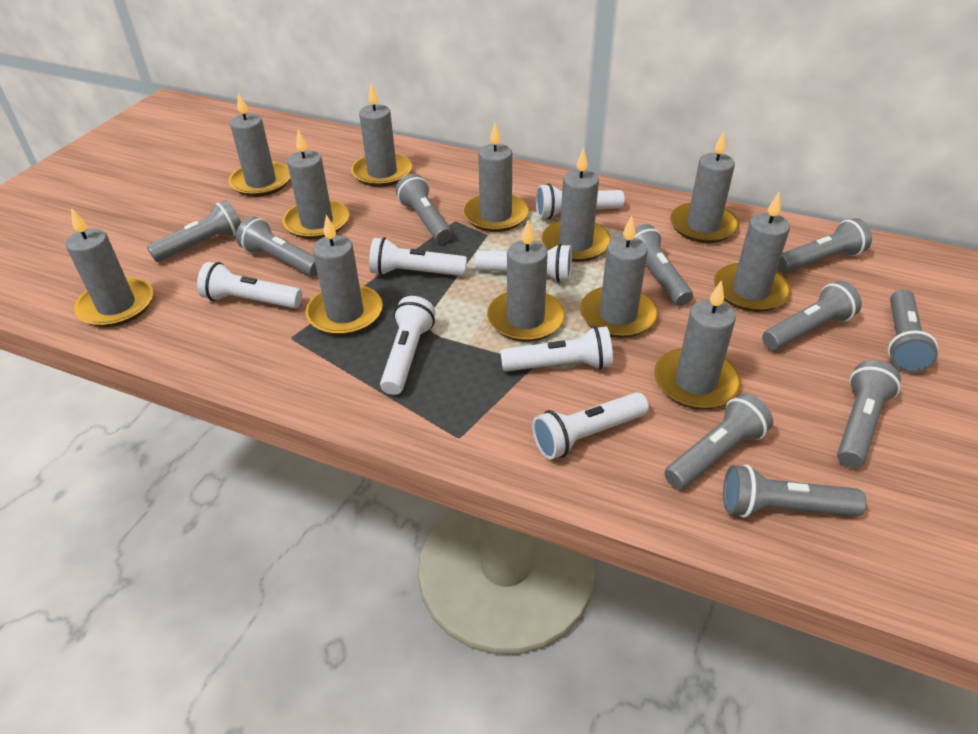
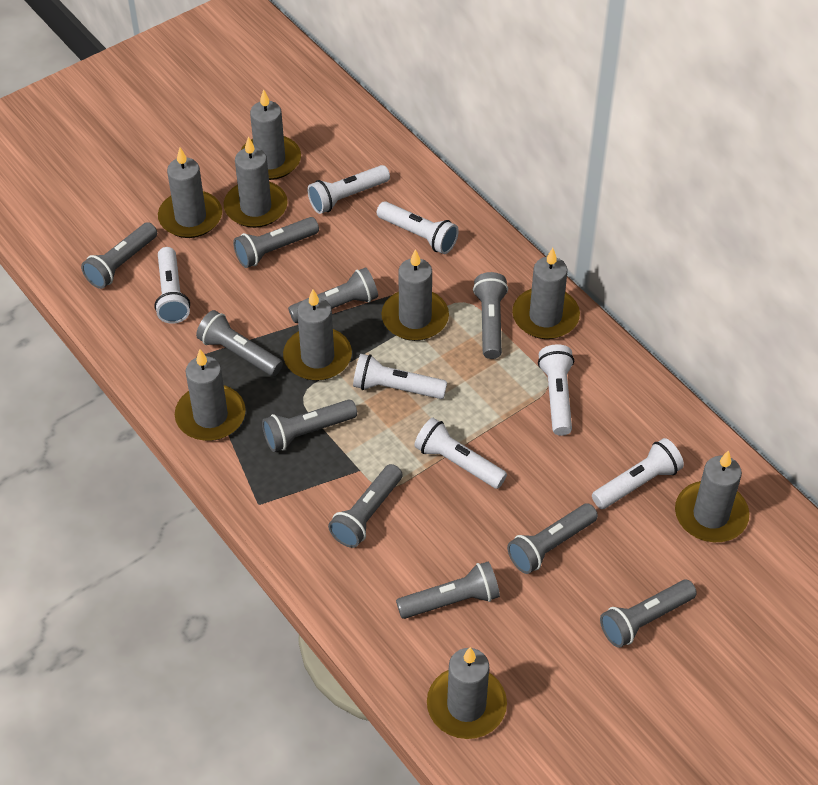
grey candle: 12 -> 9

